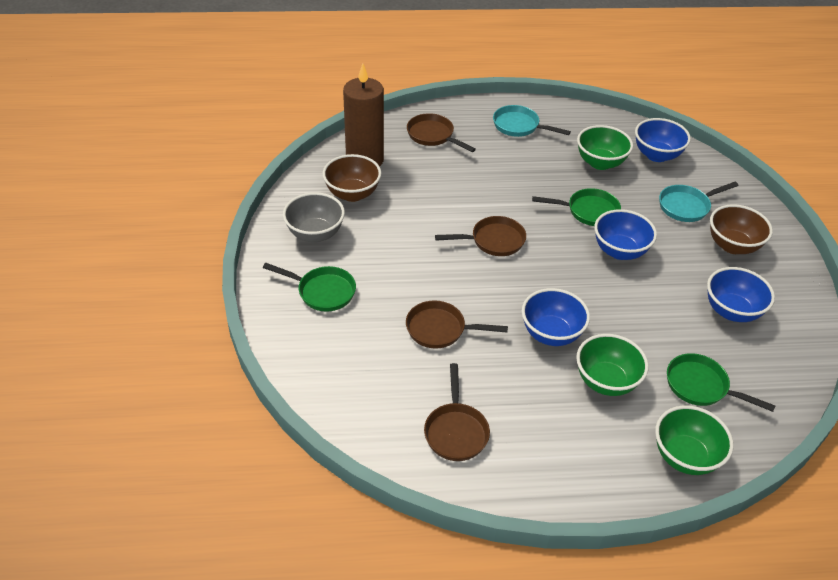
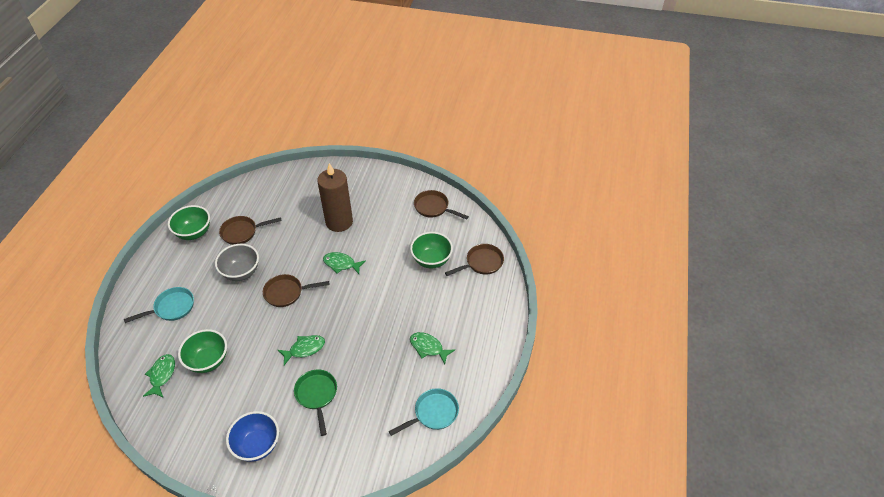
blue bowl: 4 -> 1
brown bowl: 2 -> 0
green fish: 0 -> 4
green pan: 3 -> 1

